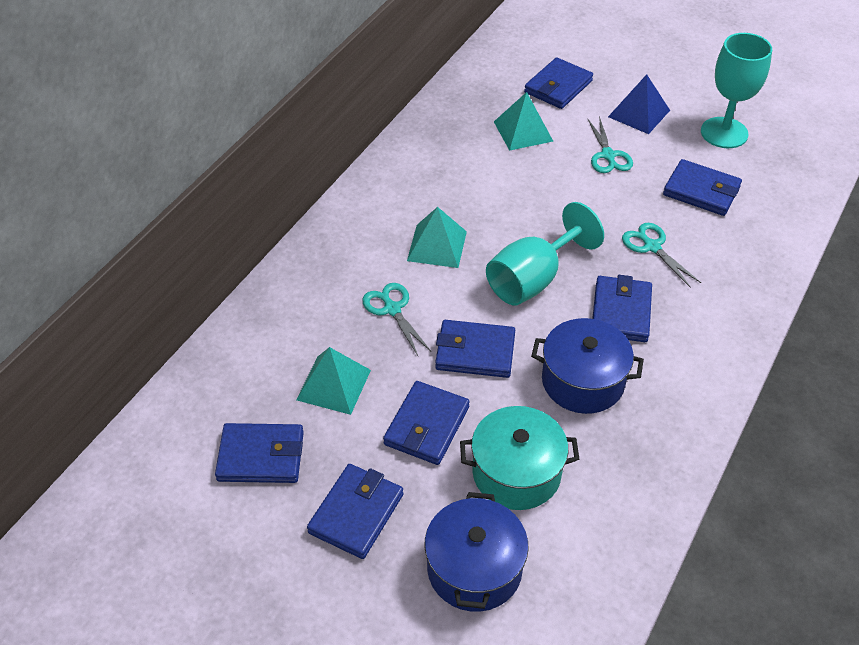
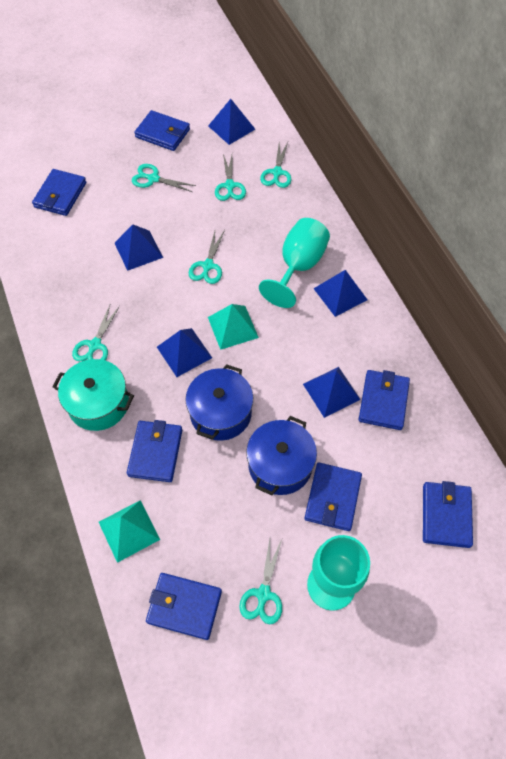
blue pyramid: 1 -> 5
turquoise pyramid: 3 -> 2
turquoise scissors: 3 -> 6

